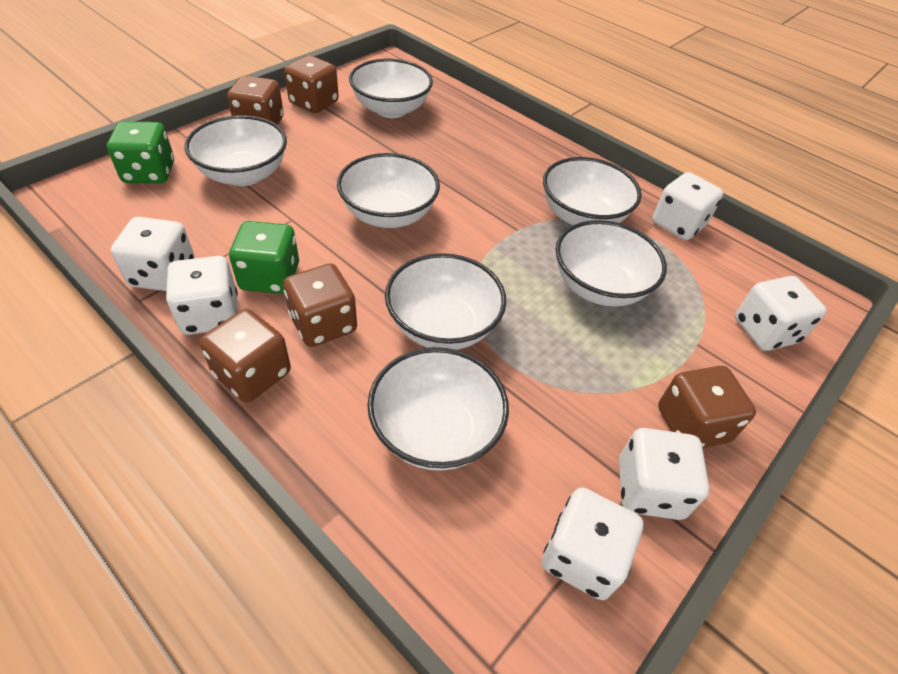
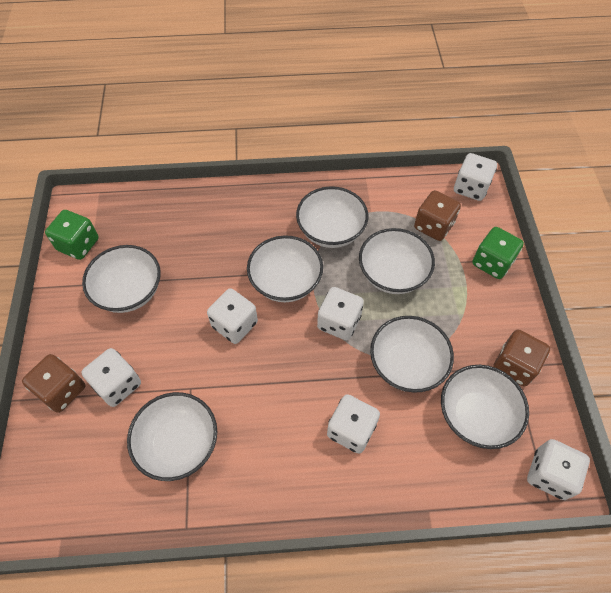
brown dice: 5 -> 3

